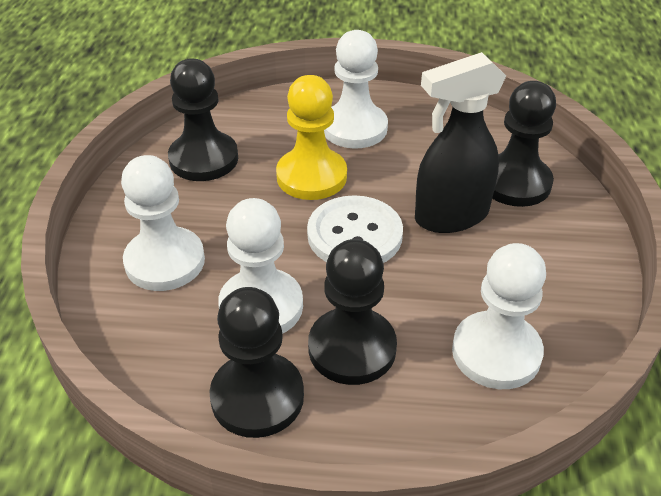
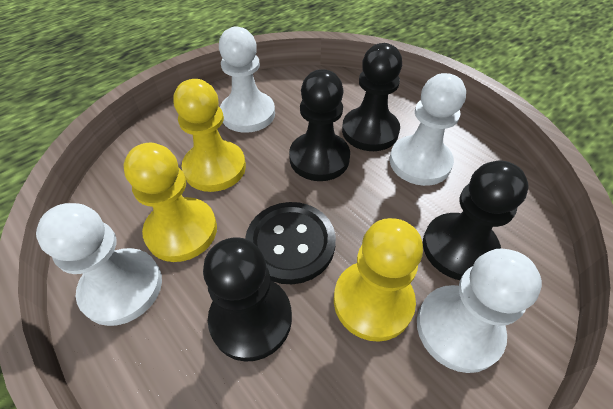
black button: 0 -> 1
black spray bottle: 1 -> 0
white button: 1 -> 0
yellow pawn: 1 -> 3

